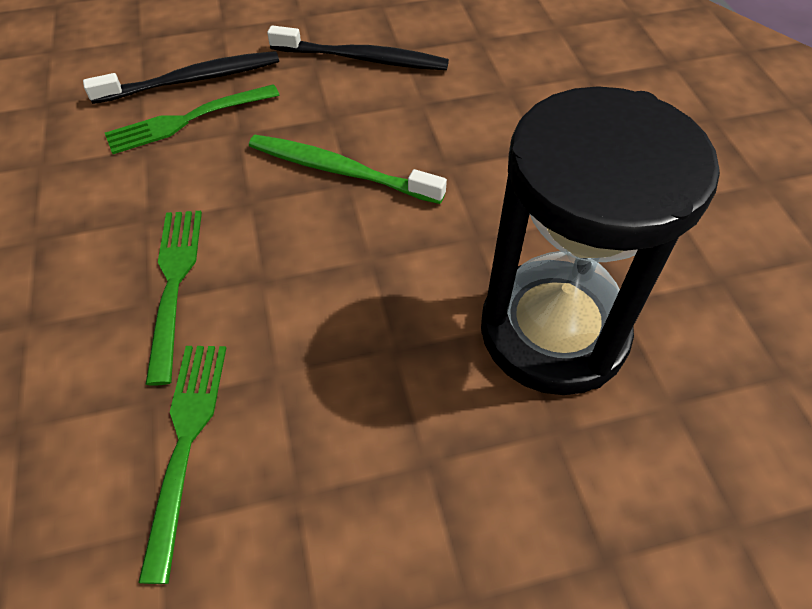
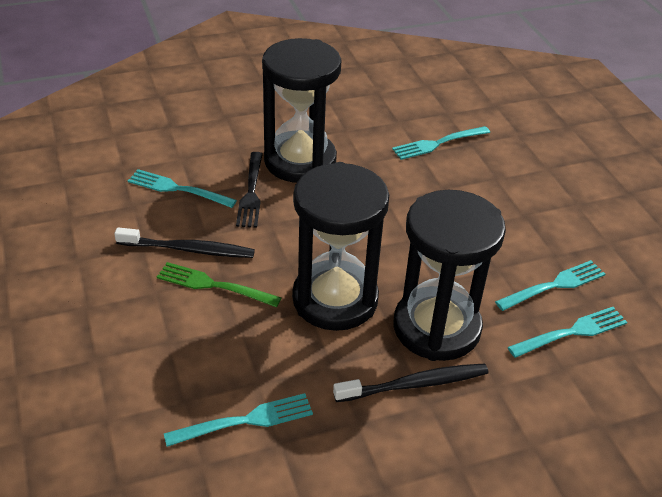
black fork: 0 -> 1
black hourglass: 1 -> 3
green fork: 3 -> 1
green toothbrush: 1 -> 0
turquoise fork: 0 -> 5

